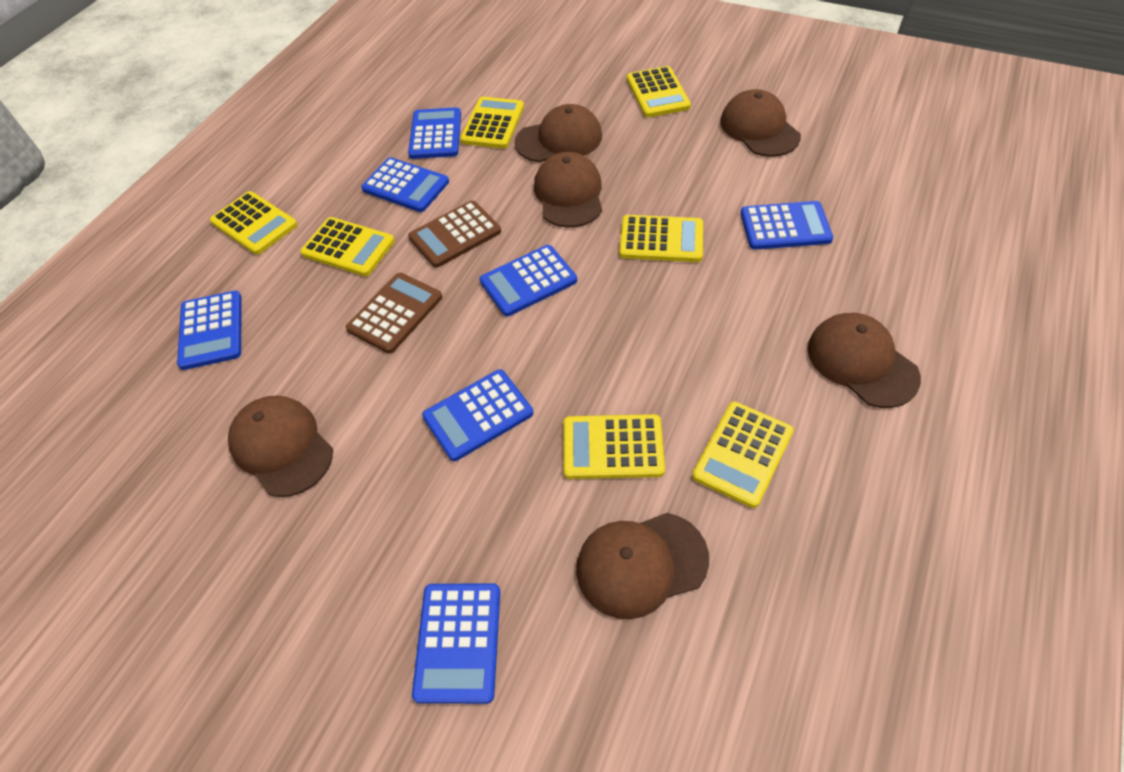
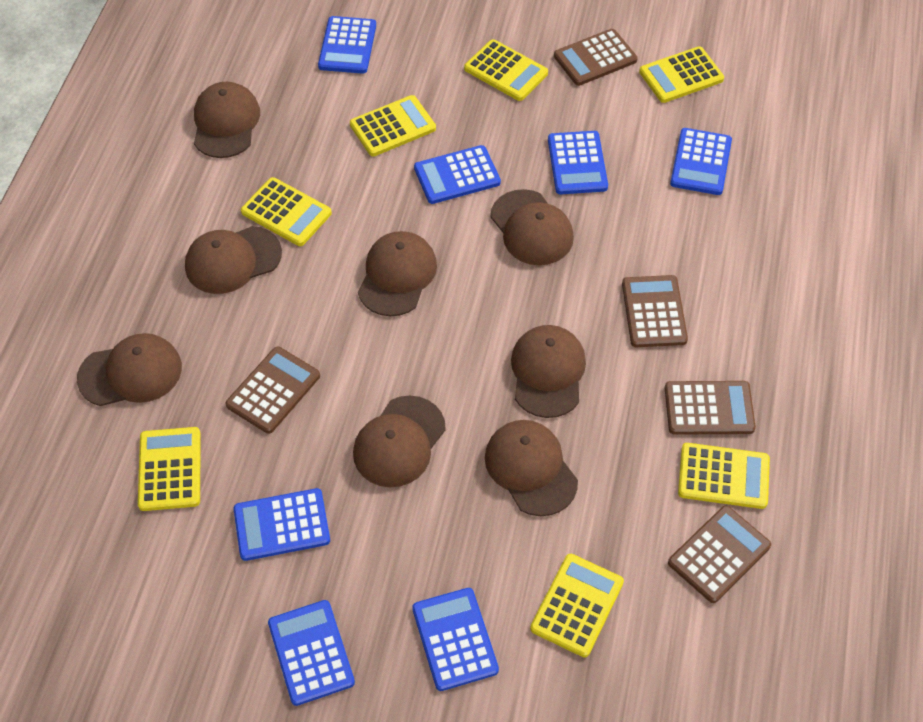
brown calculator: 2 -> 5
brown cap: 6 -> 8

